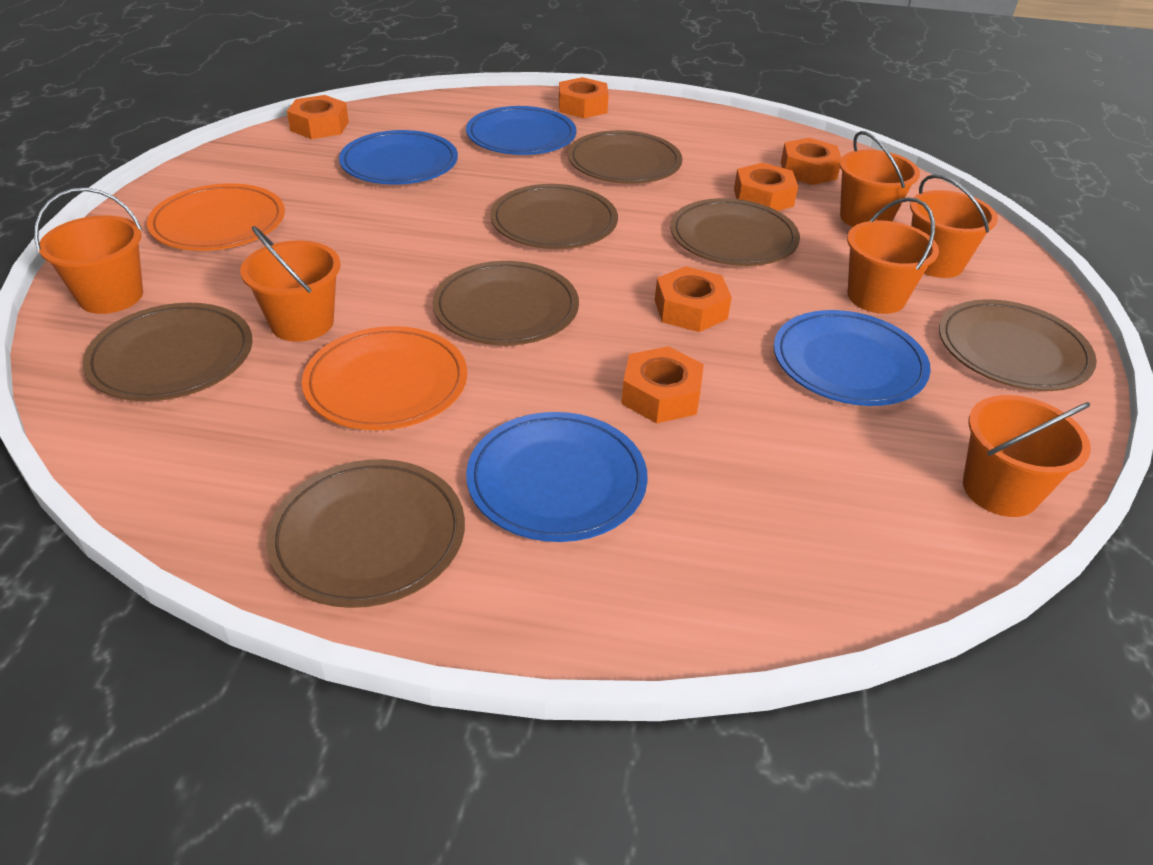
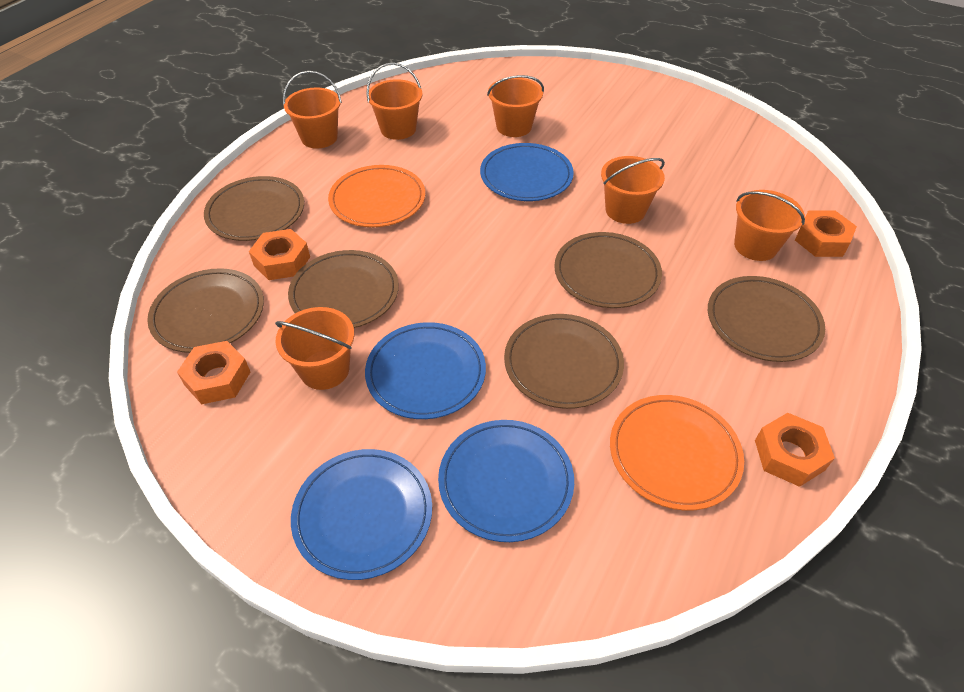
brown plate: 7 -> 6
orange nut: 6 -> 4

